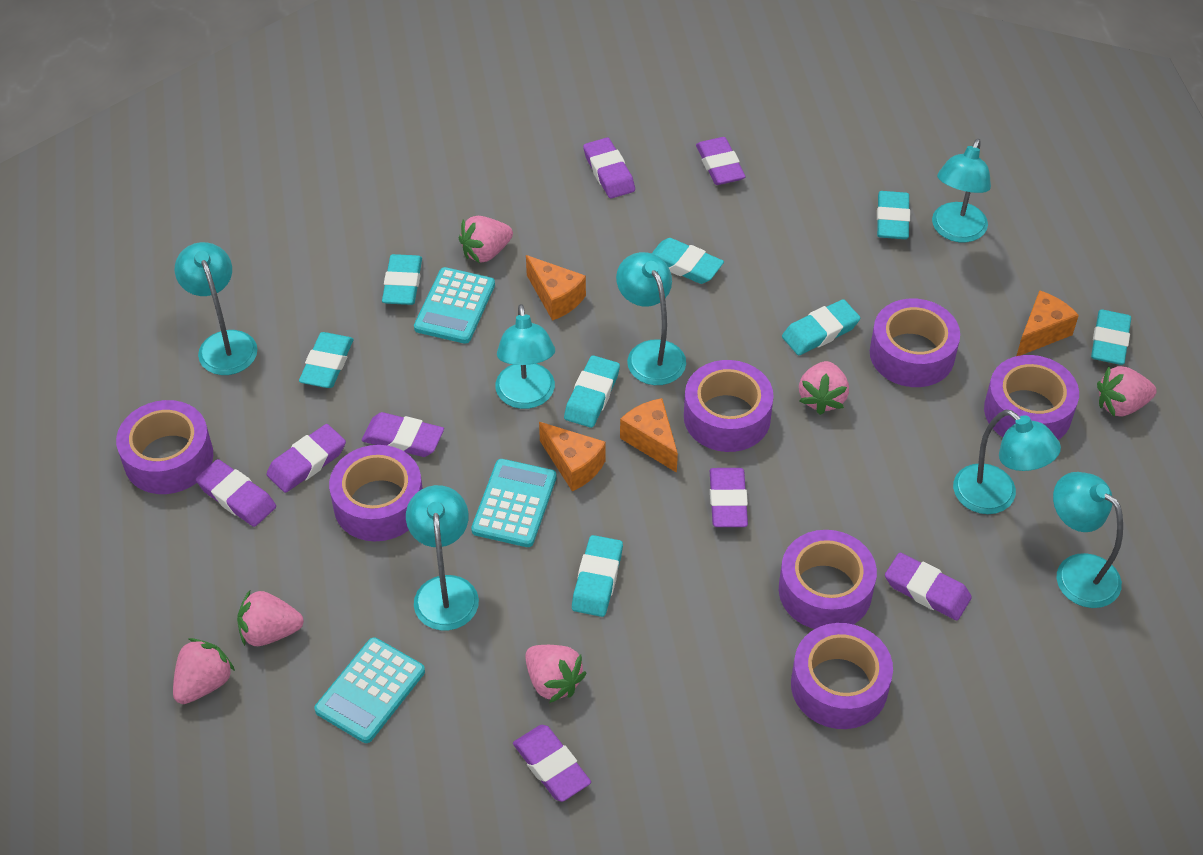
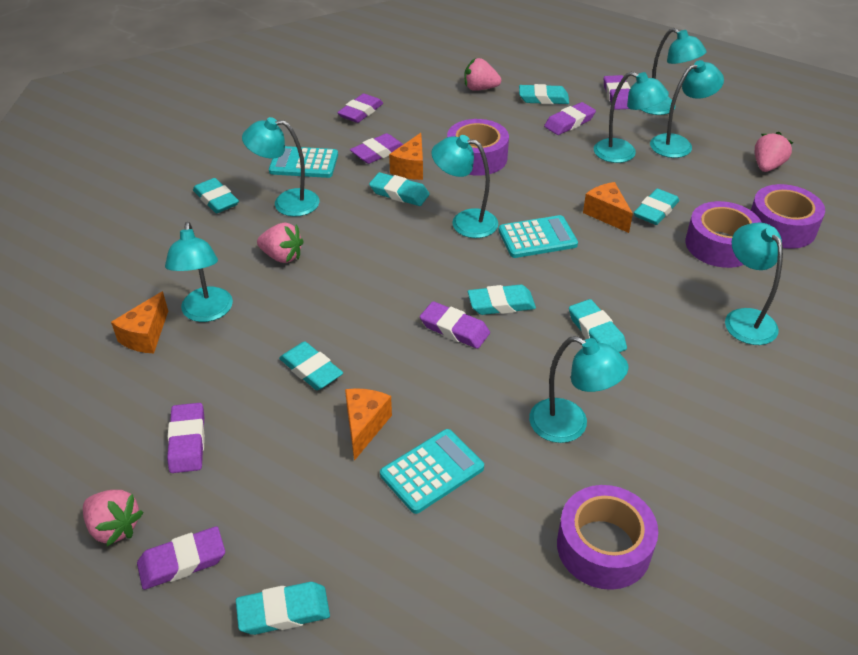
pink strawberry: 6 -> 4
purple eraser: 8 -> 7
purple tape: 7 -> 4
turquoise lamp: 7 -> 8

